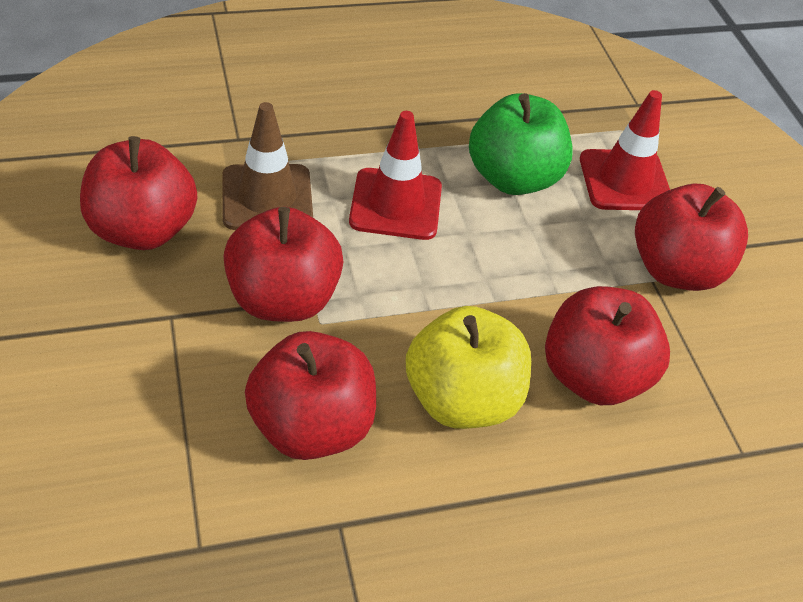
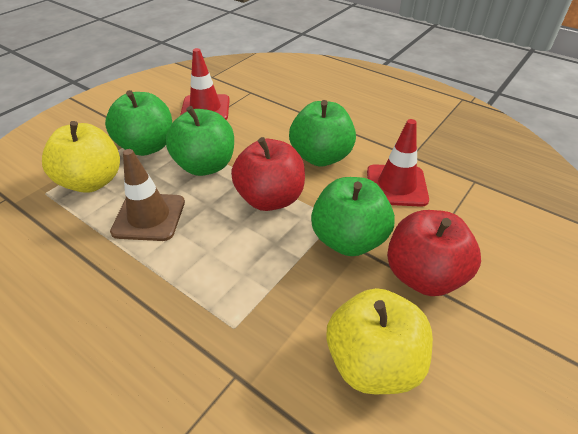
green apple: 1 -> 4
red apple: 5 -> 2
yellow apple: 1 -> 2

